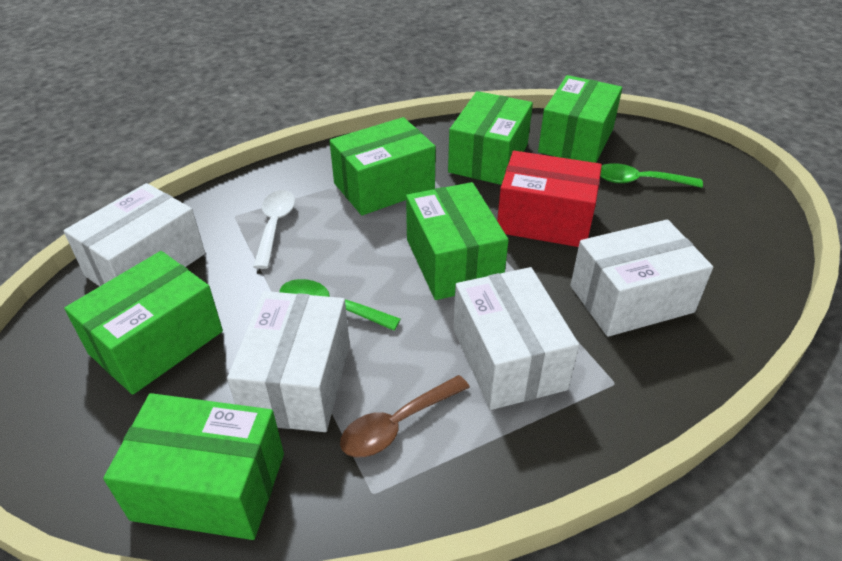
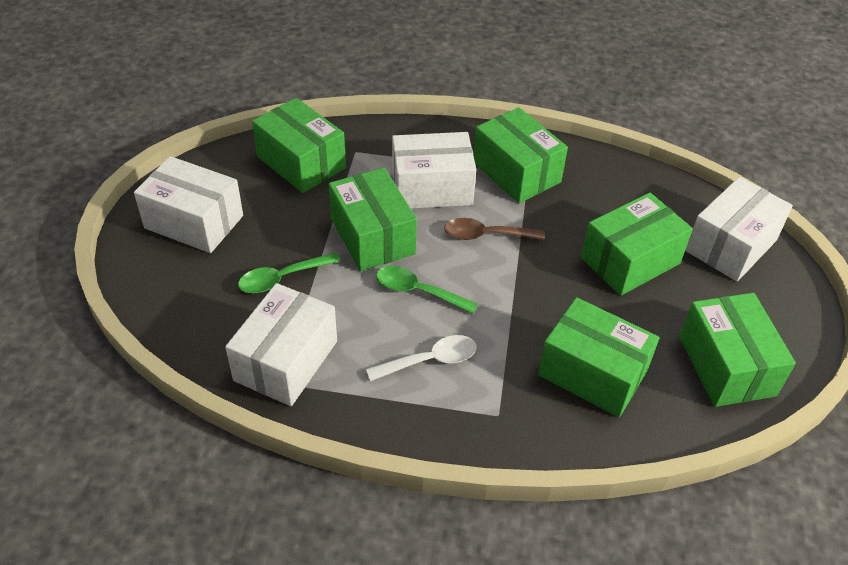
red box: 1 -> 0

